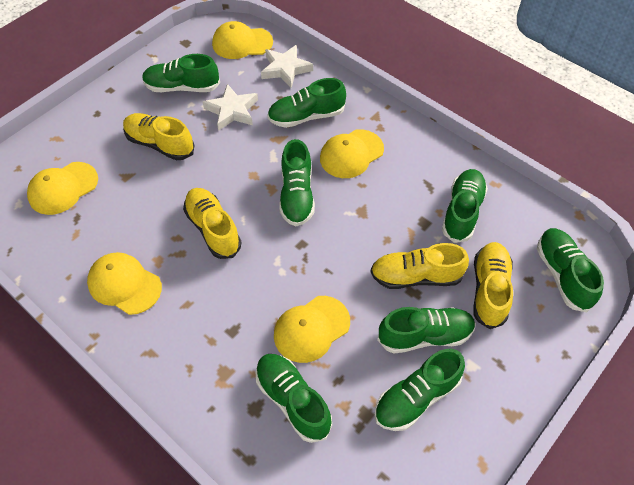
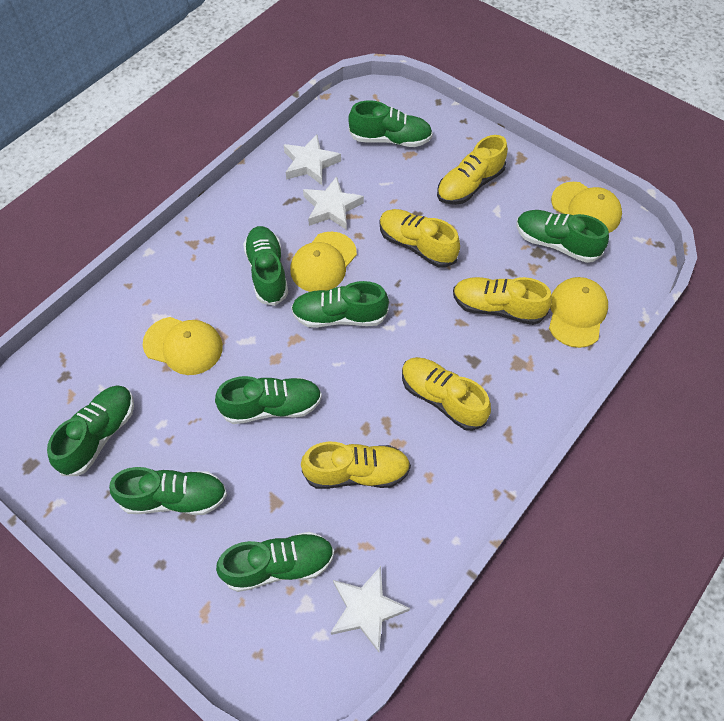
white star: 2 -> 3
yellow cap: 5 -> 4
yellow shoe: 4 -> 5

